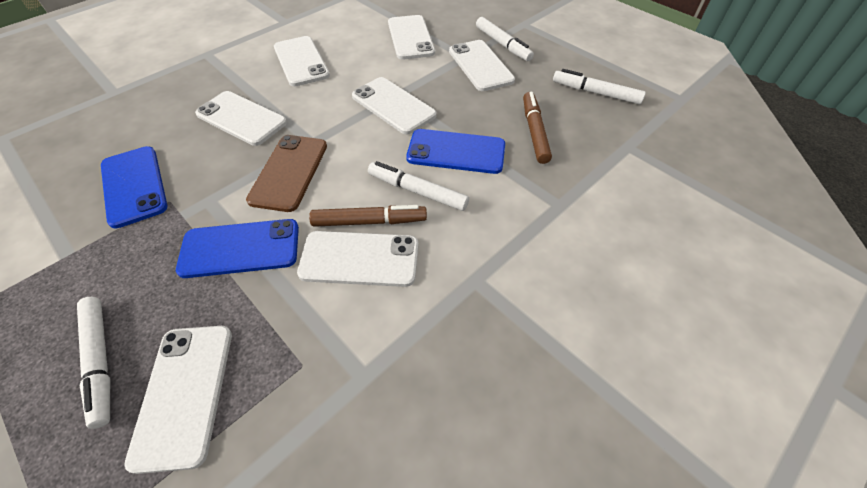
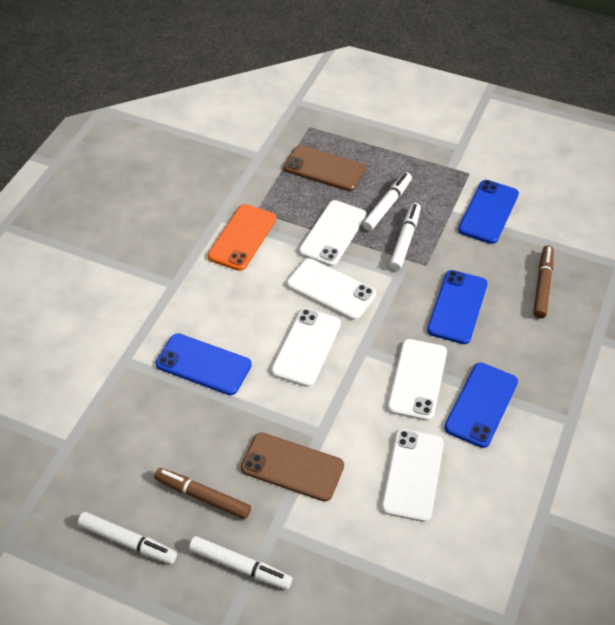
blue phone: 3 -> 4
brown phone: 1 -> 2
orange phone: 0 -> 1
white phone: 7 -> 5

